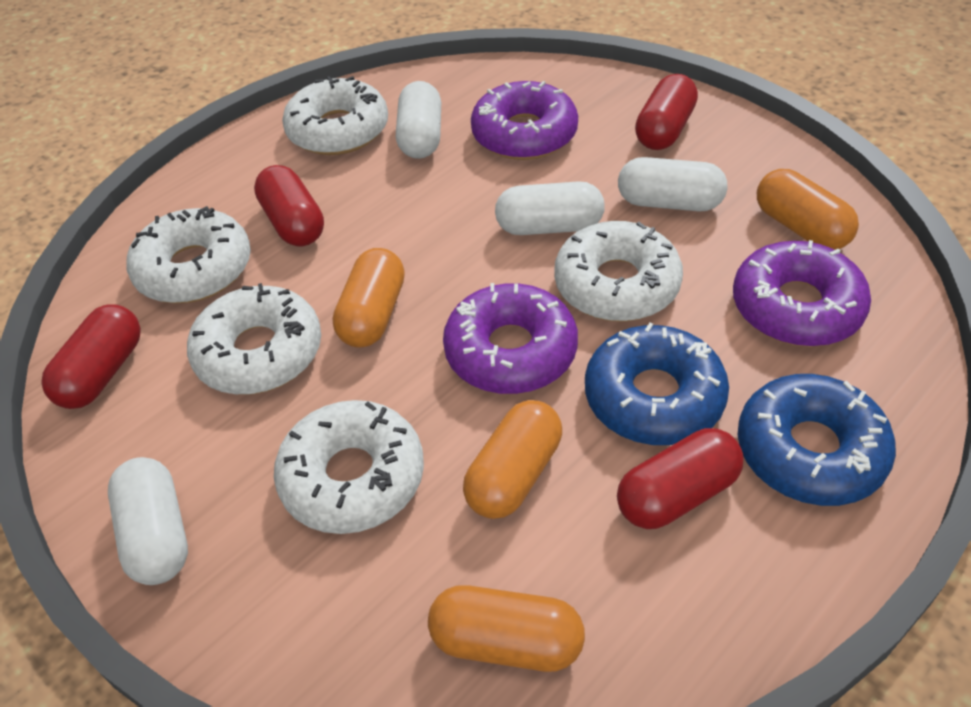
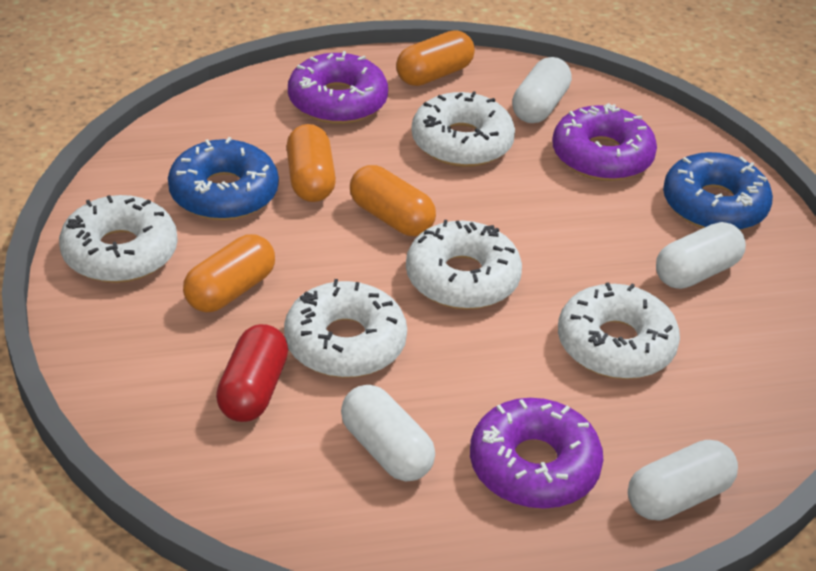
red capsule: 4 -> 1

